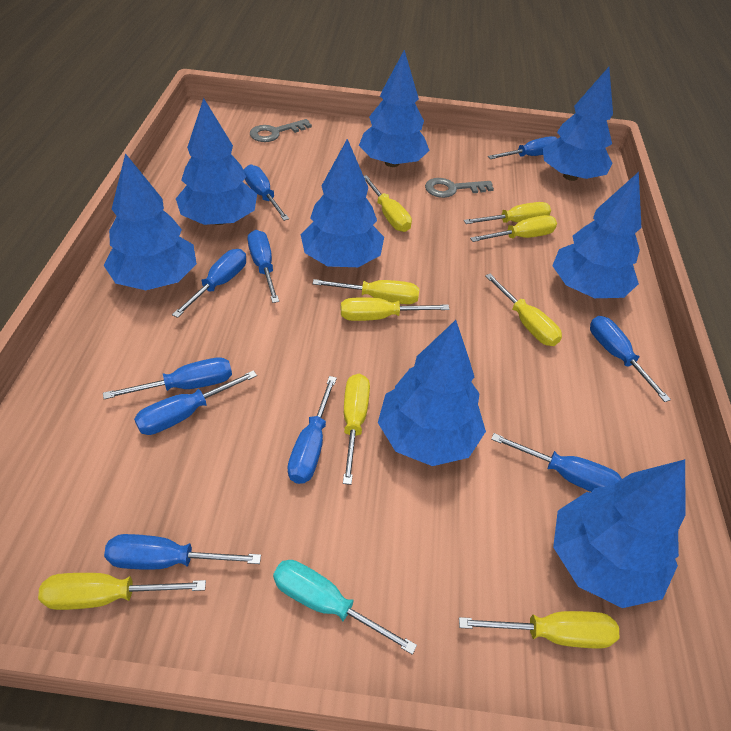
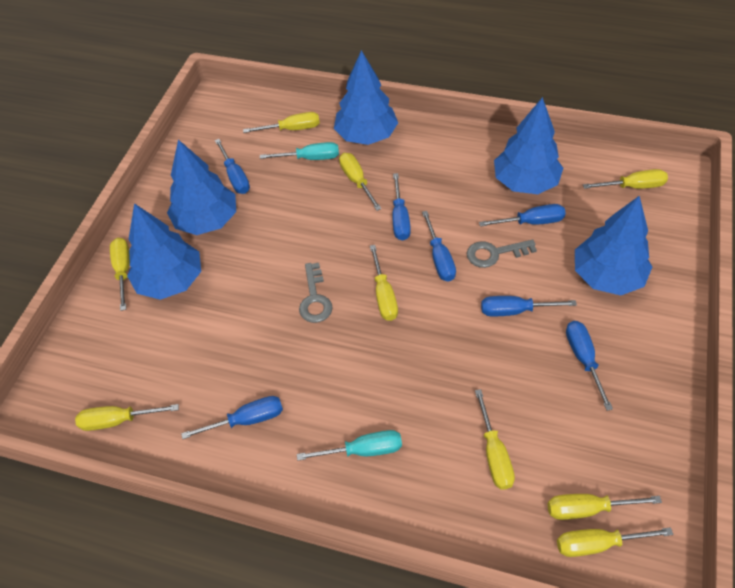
blue screwdriver: 10 -> 7
blue tree: 8 -> 5
turquoise screwdriver: 1 -> 2

